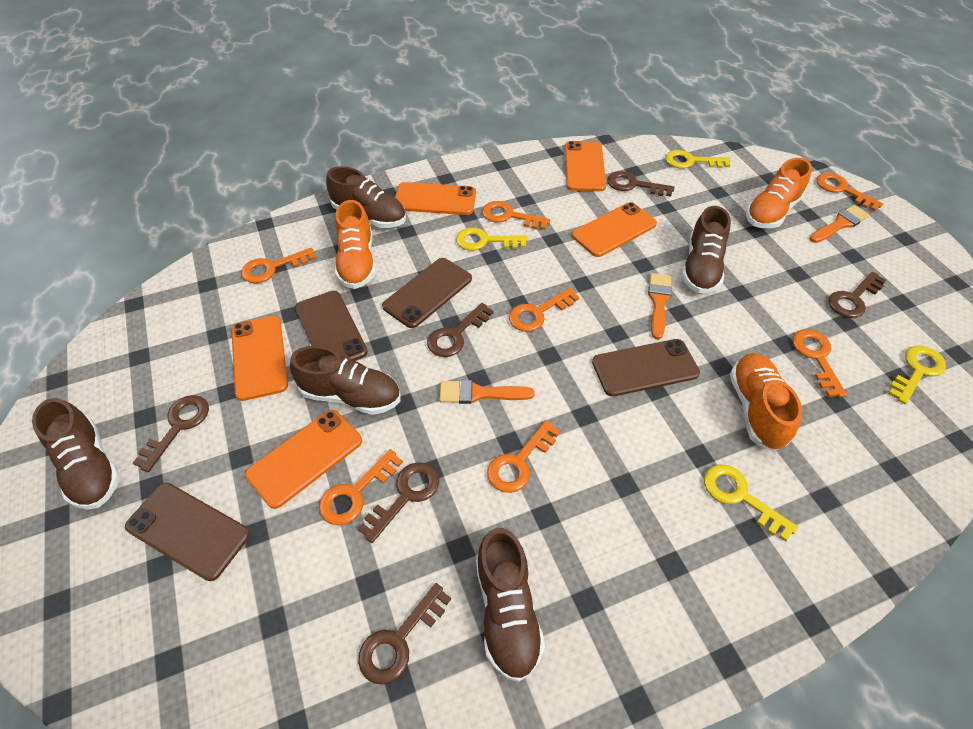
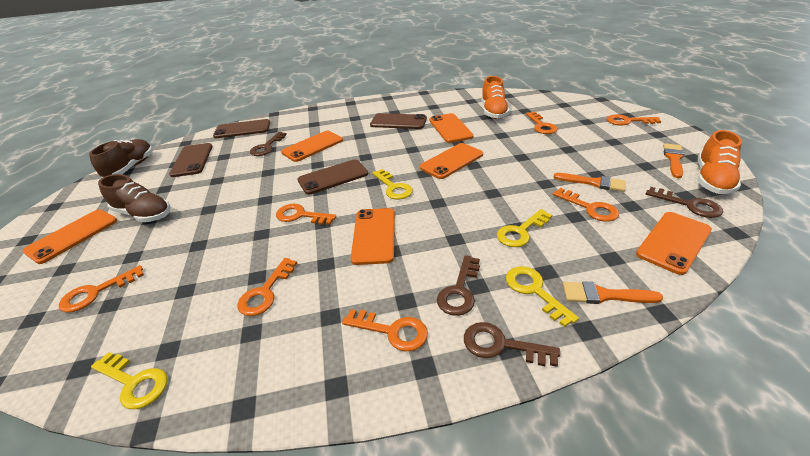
brown key: 6 -> 4
brown shoe: 5 -> 2
orange phone: 5 -> 6
orange shoe: 3 -> 2

